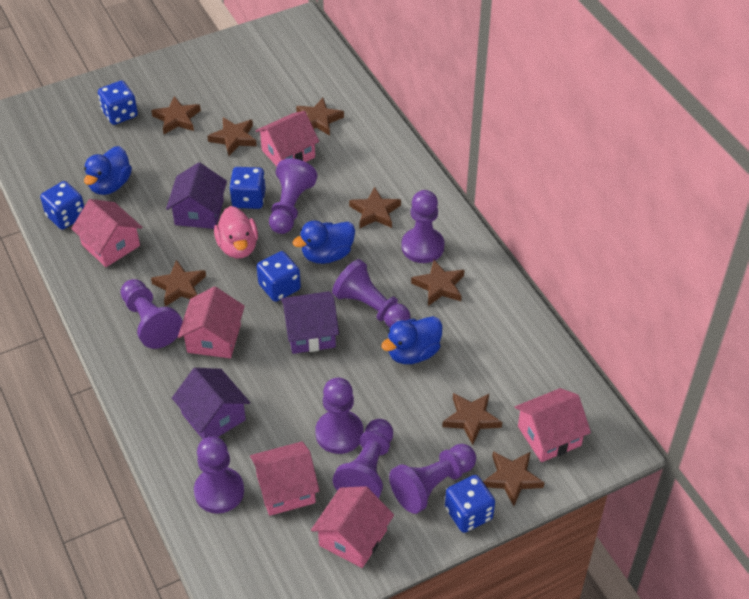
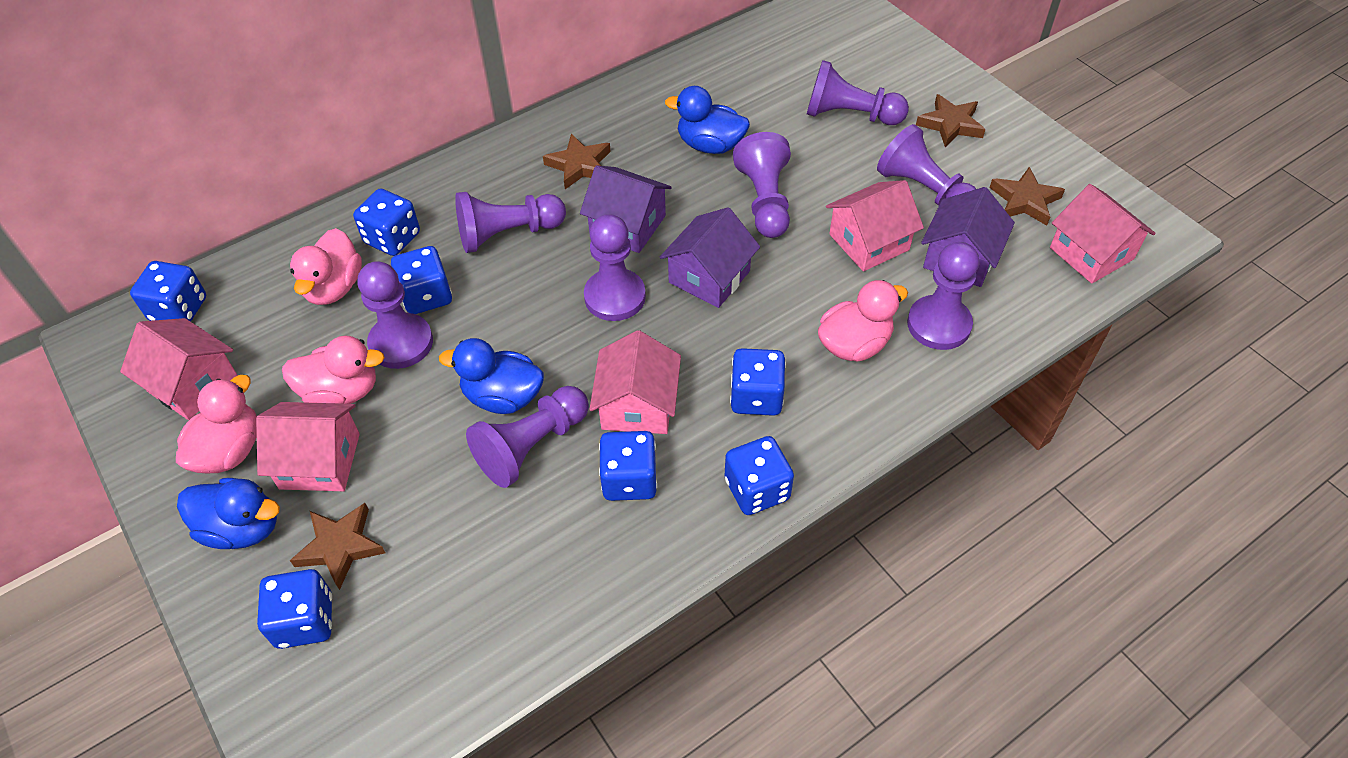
blue dice: 5 -> 7
brown star: 8 -> 4
pink duck: 1 -> 4
pink house: 6 -> 5

